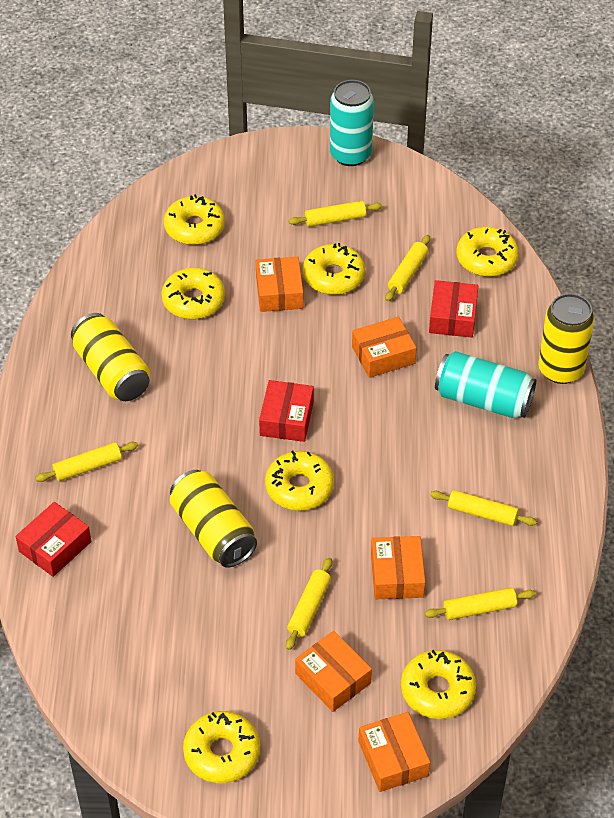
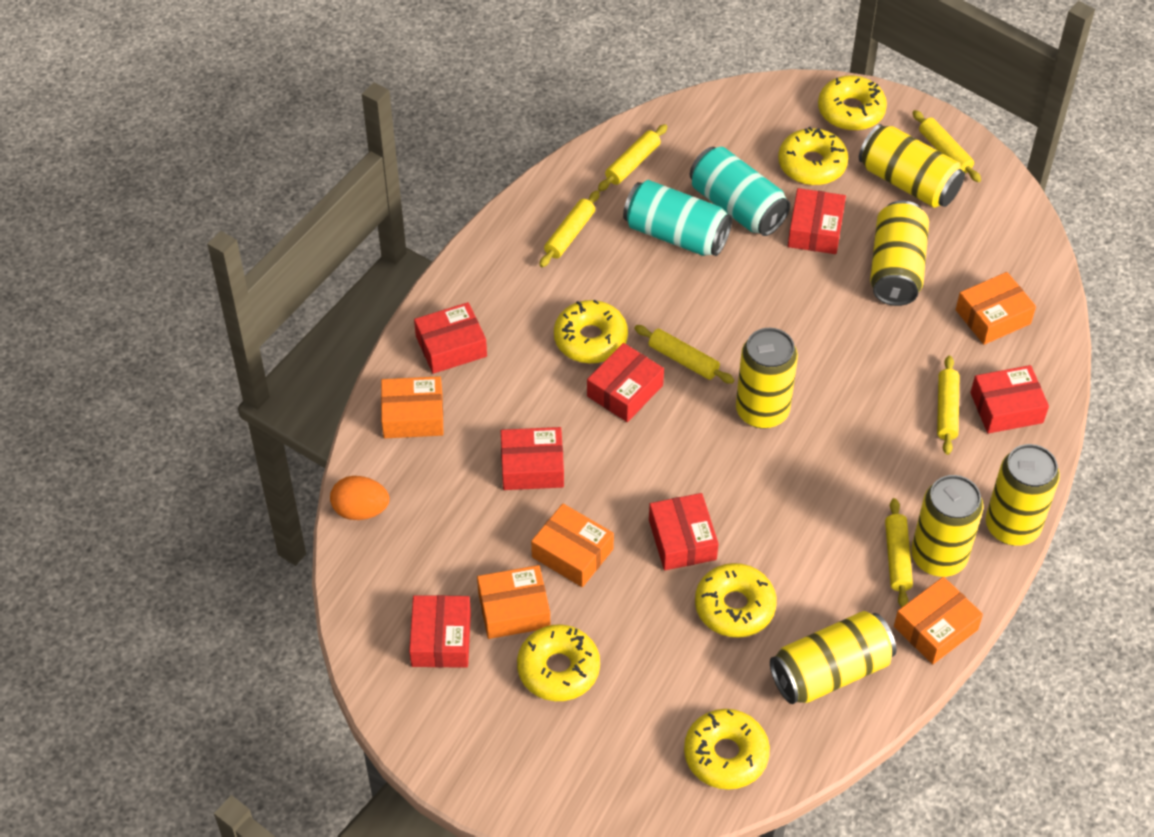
orange egg: 0 -> 1
red box: 3 -> 7
yellow can: 3 -> 6
yellow donut: 7 -> 6

